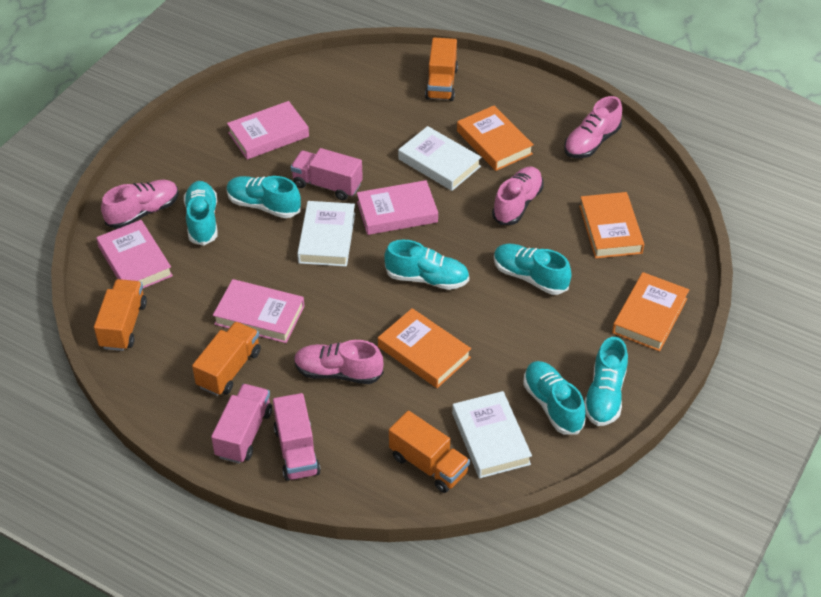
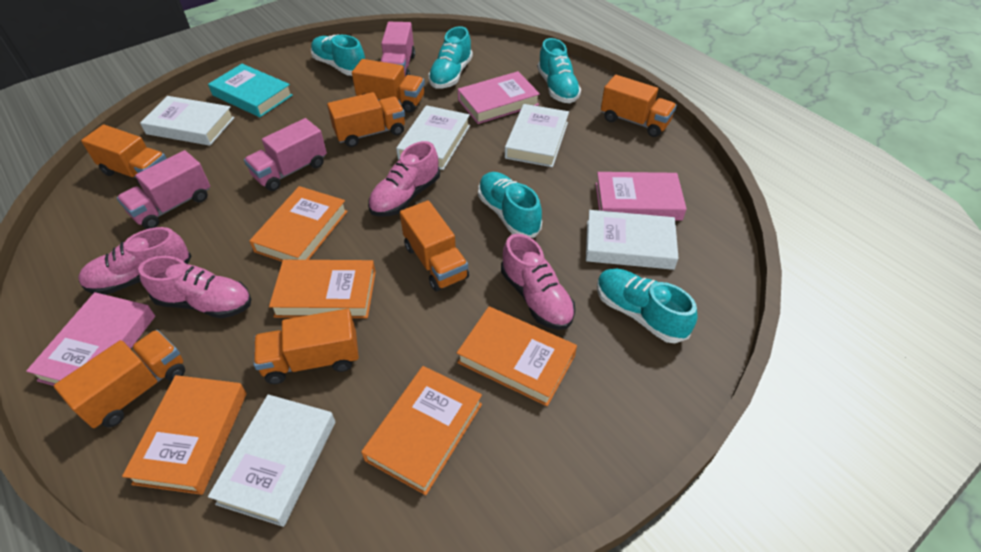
orange book: 4 -> 5
orange truck: 4 -> 7
pink book: 4 -> 3
turquoise book: 0 -> 1
turquoise shoe: 6 -> 5
white book: 3 -> 5

